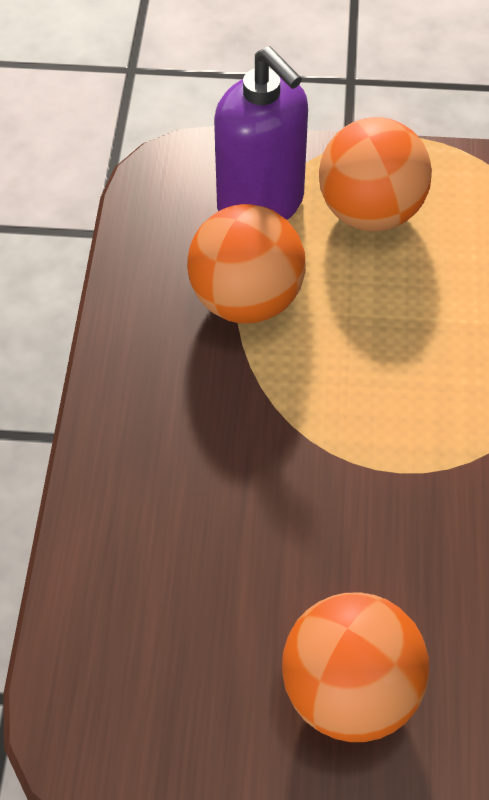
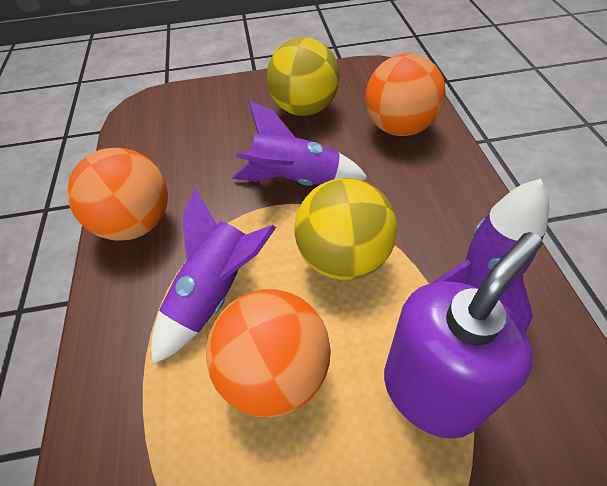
purple rocket: 0 -> 3
yellow ball: 0 -> 2

